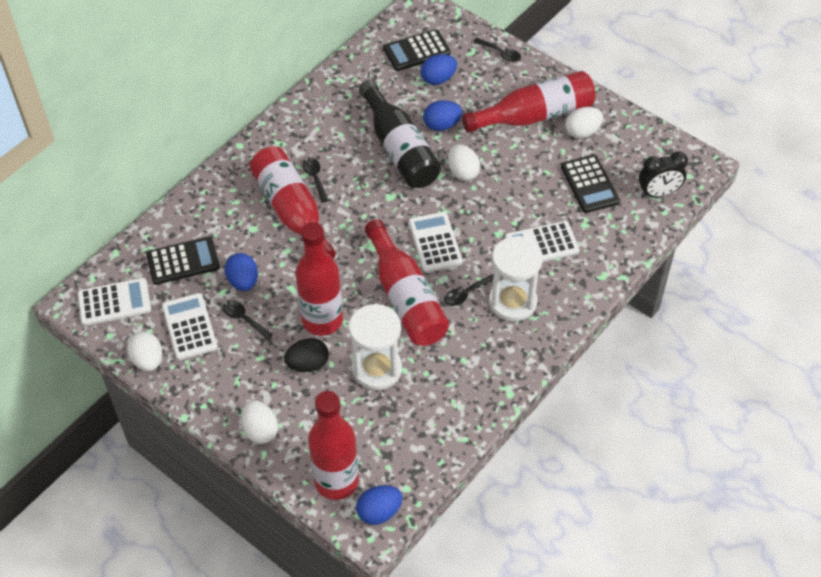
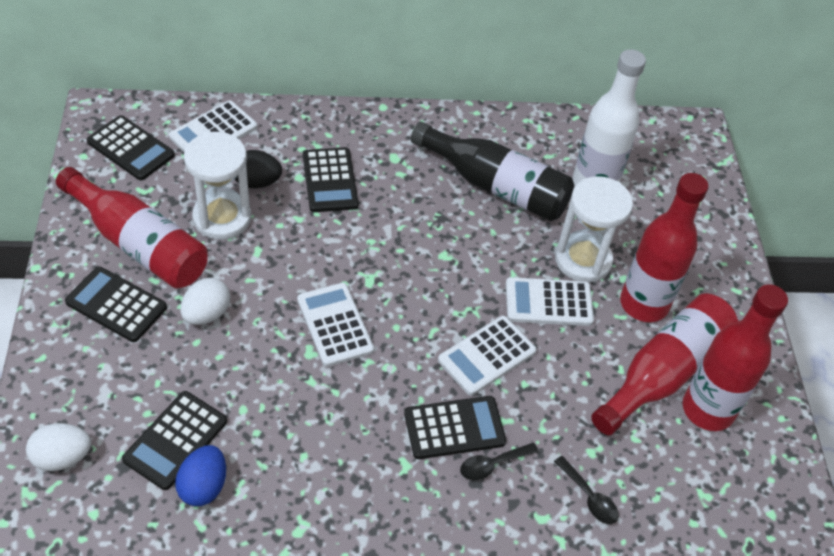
black calculator: 3 -> 5
black clock: 1 -> 0
black spoon: 4 -> 2
blue egg: 4 -> 1
red bottle: 5 -> 4
white bottle: 0 -> 1
white egg: 4 -> 2

